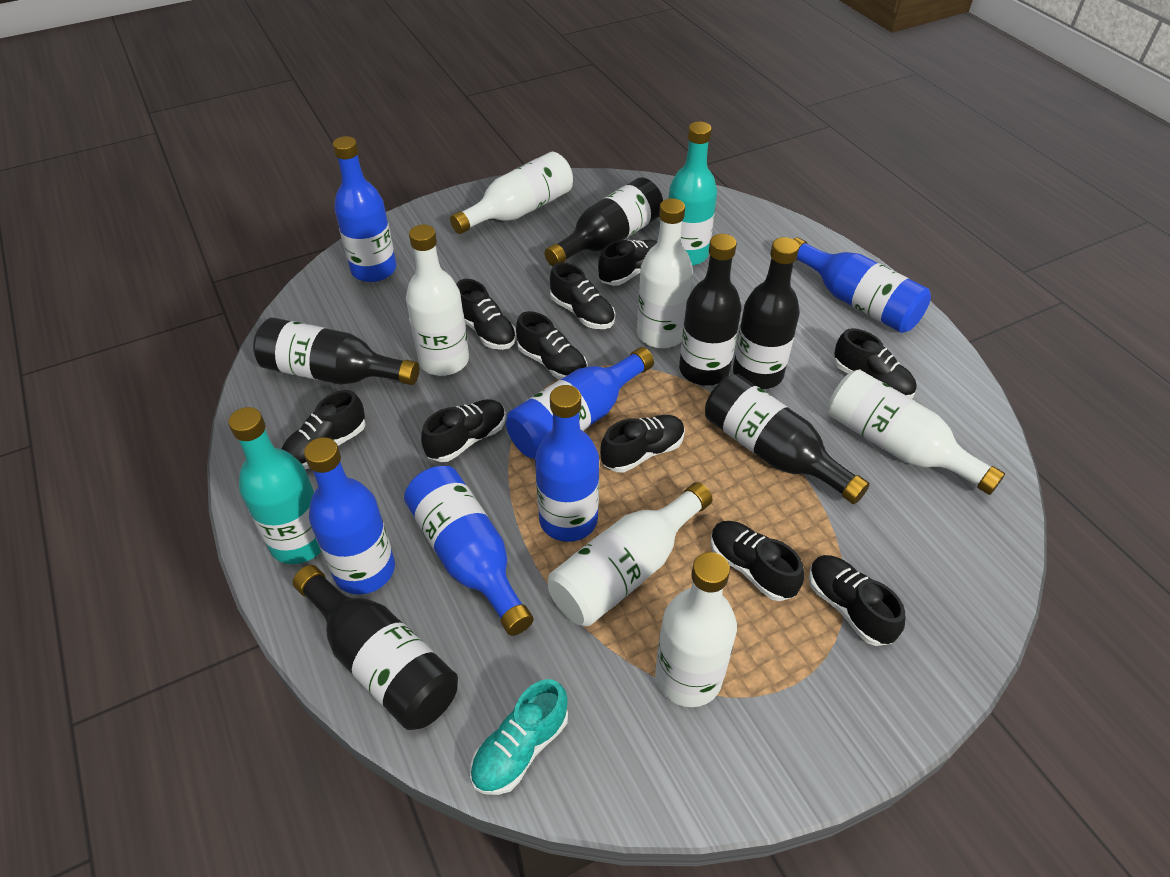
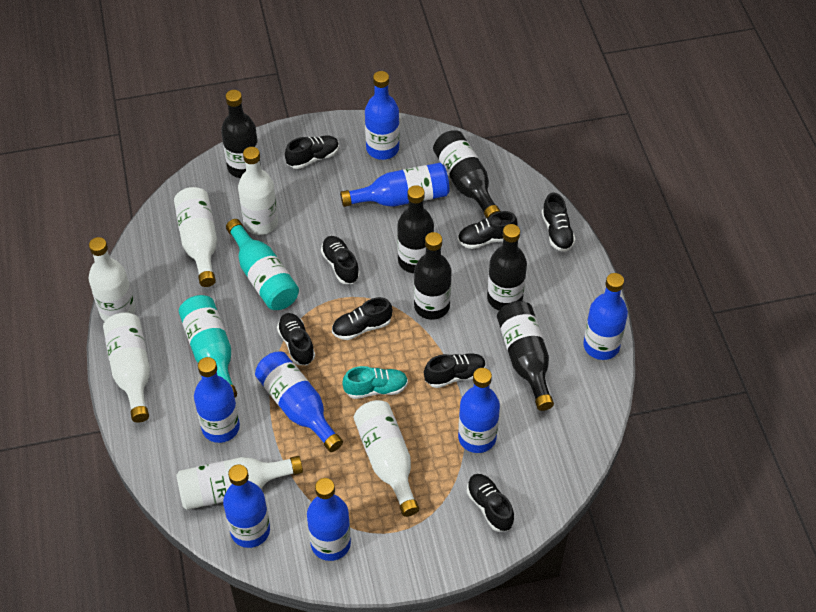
black shoe: 10 -> 8
blue bottle: 6 -> 8

